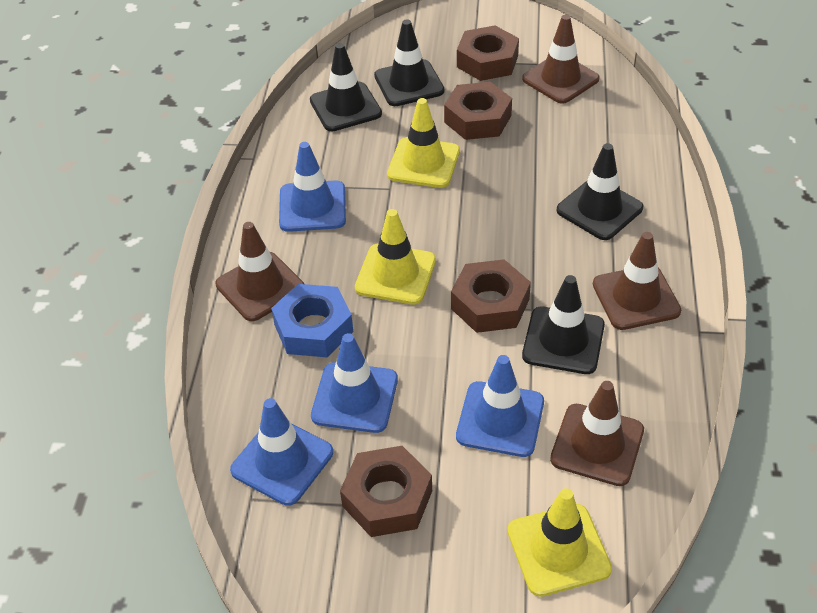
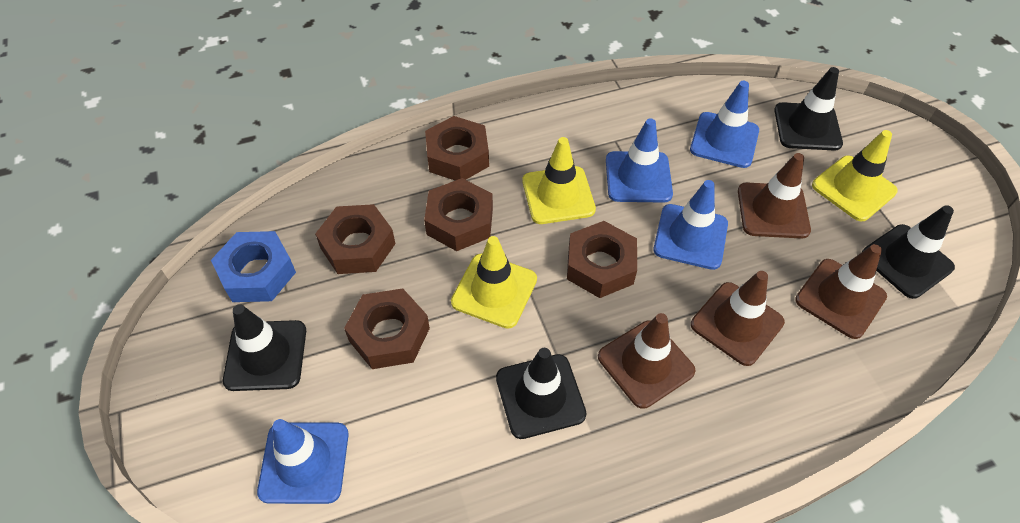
brown nut: 4 -> 5

